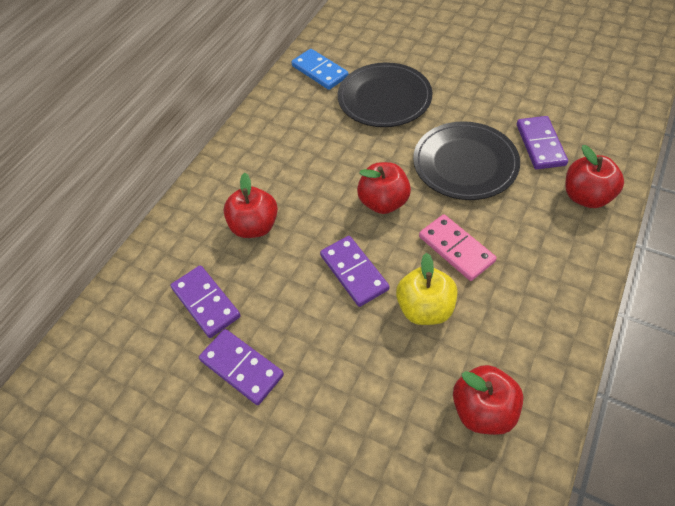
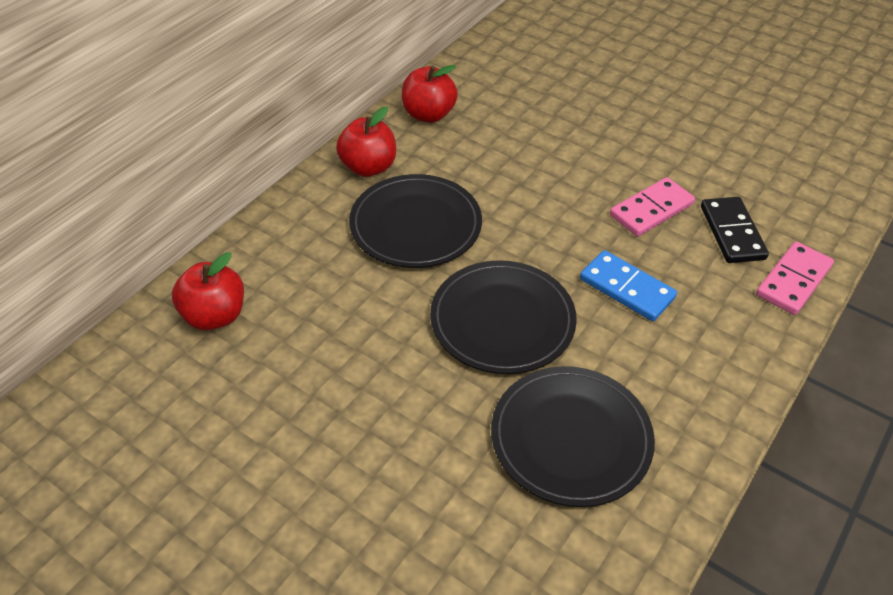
black domino: 0 -> 1
black plate: 2 -> 3
pink domino: 1 -> 2
purple domino: 4 -> 0
red apple: 4 -> 3
yellow apple: 1 -> 0

